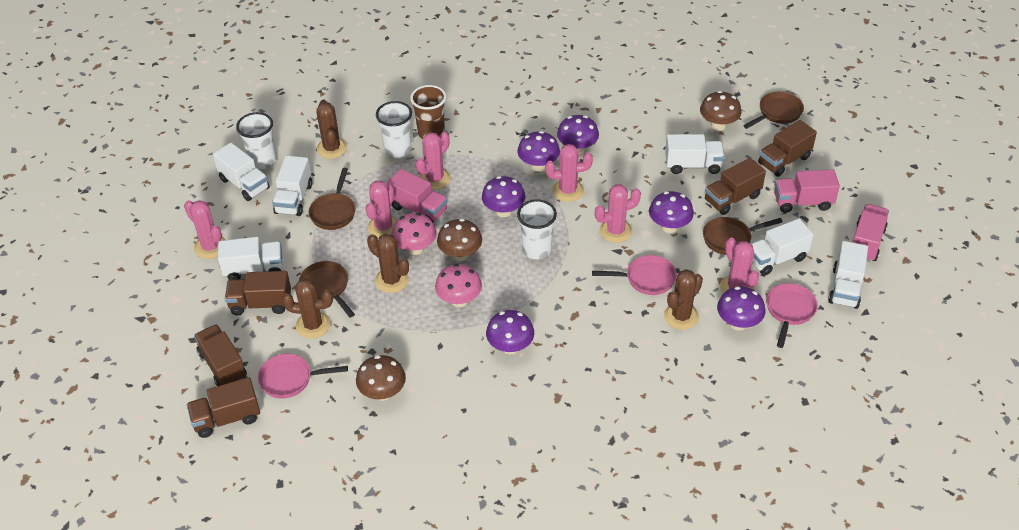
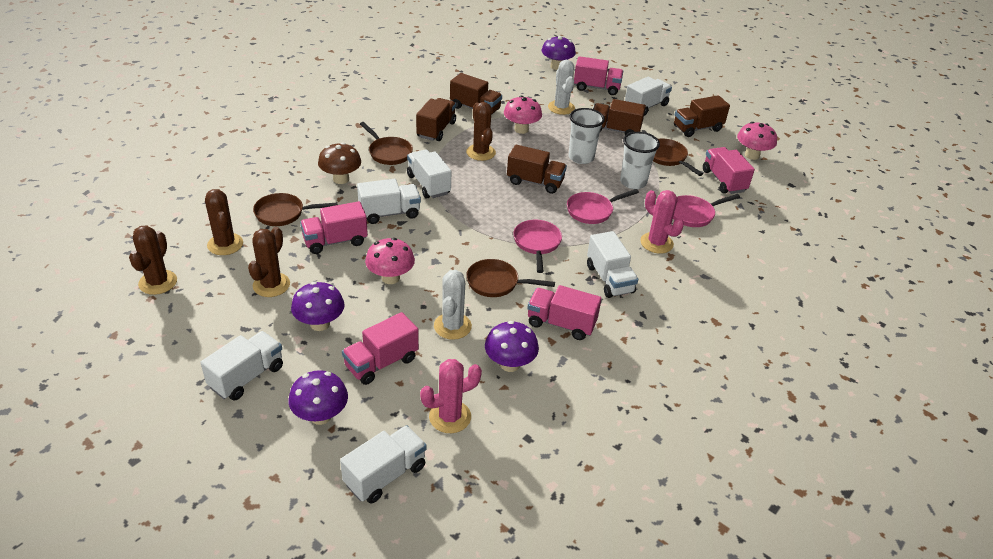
brown cup: 1 -> 0
brown mushroom: 3 -> 1
pink cactus: 6 -> 2
pink mushroom: 2 -> 3
pink truck: 3 -> 5
purple mushroom: 6 -> 4
white cactus: 0 -> 2
white cup: 3 -> 2

